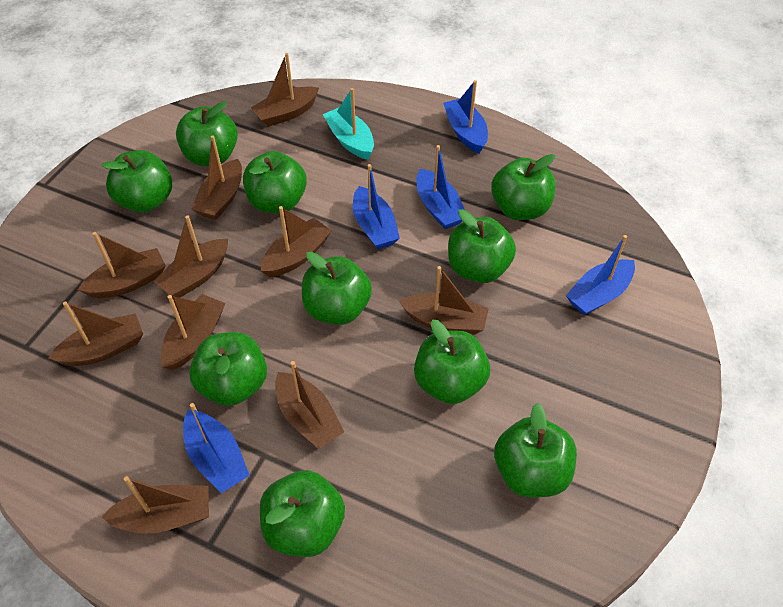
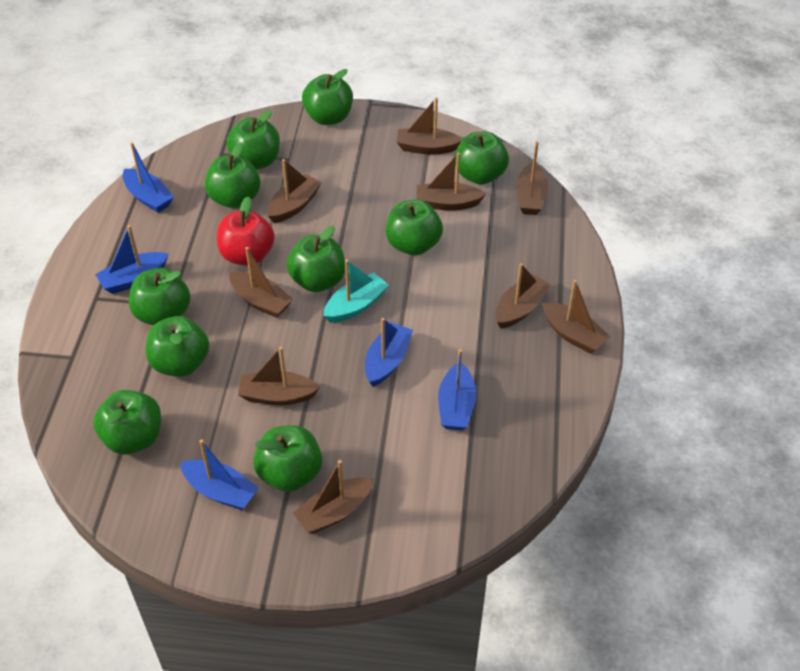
brown boat: 10 -> 9
red apple: 0 -> 1

